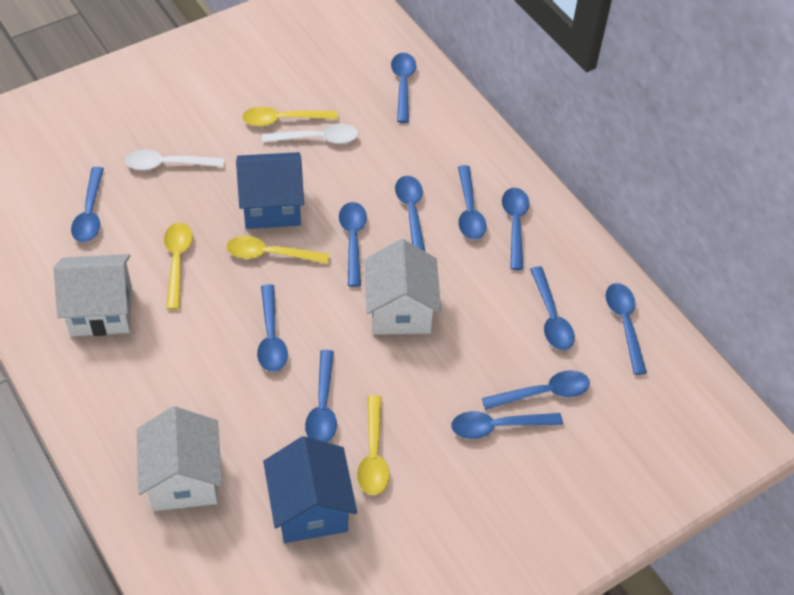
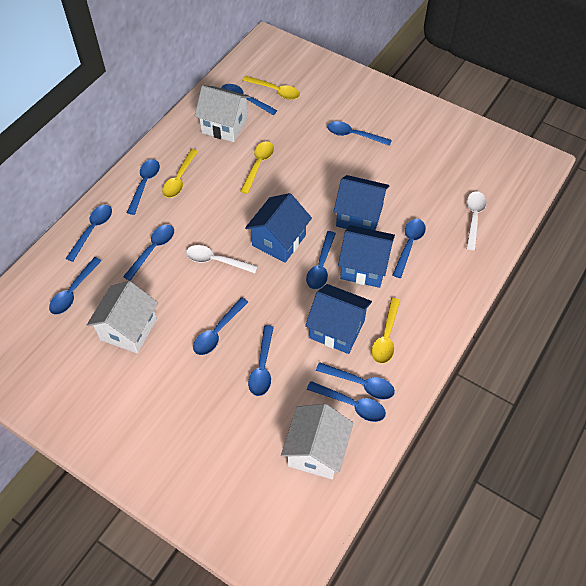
blue house: 2 -> 4

